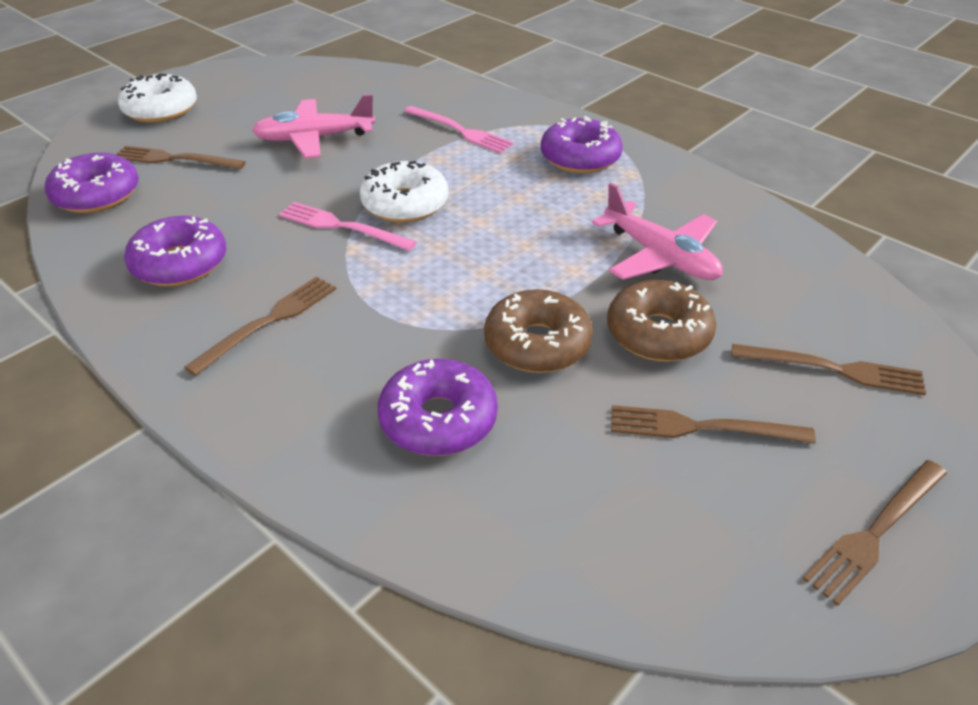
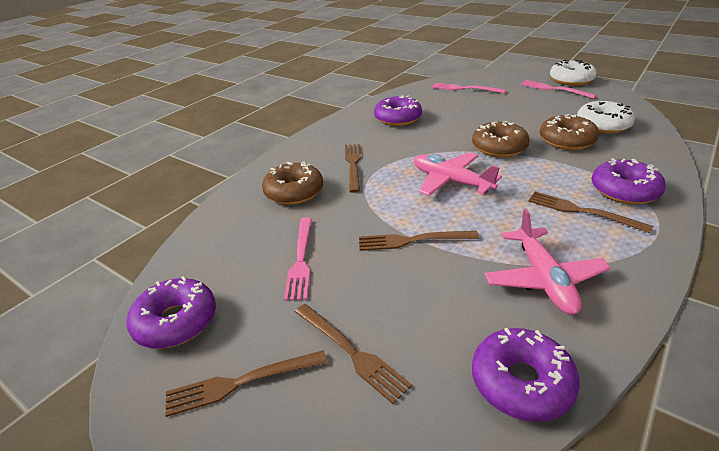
brown donut: 2 -> 3
pink fork: 2 -> 3

